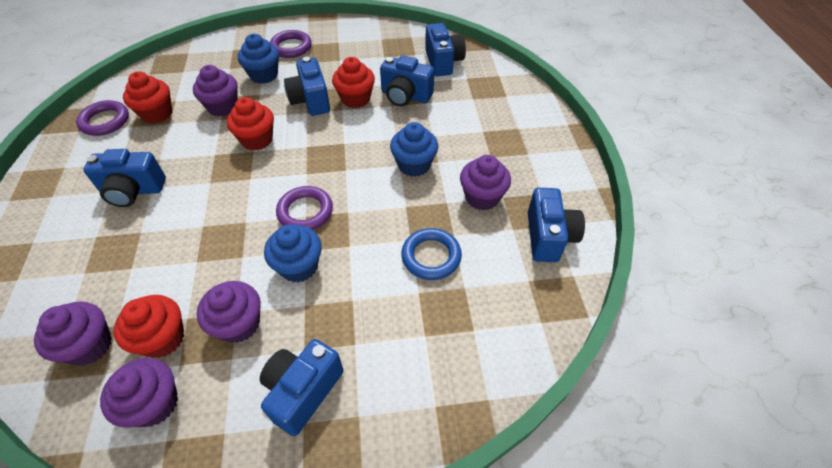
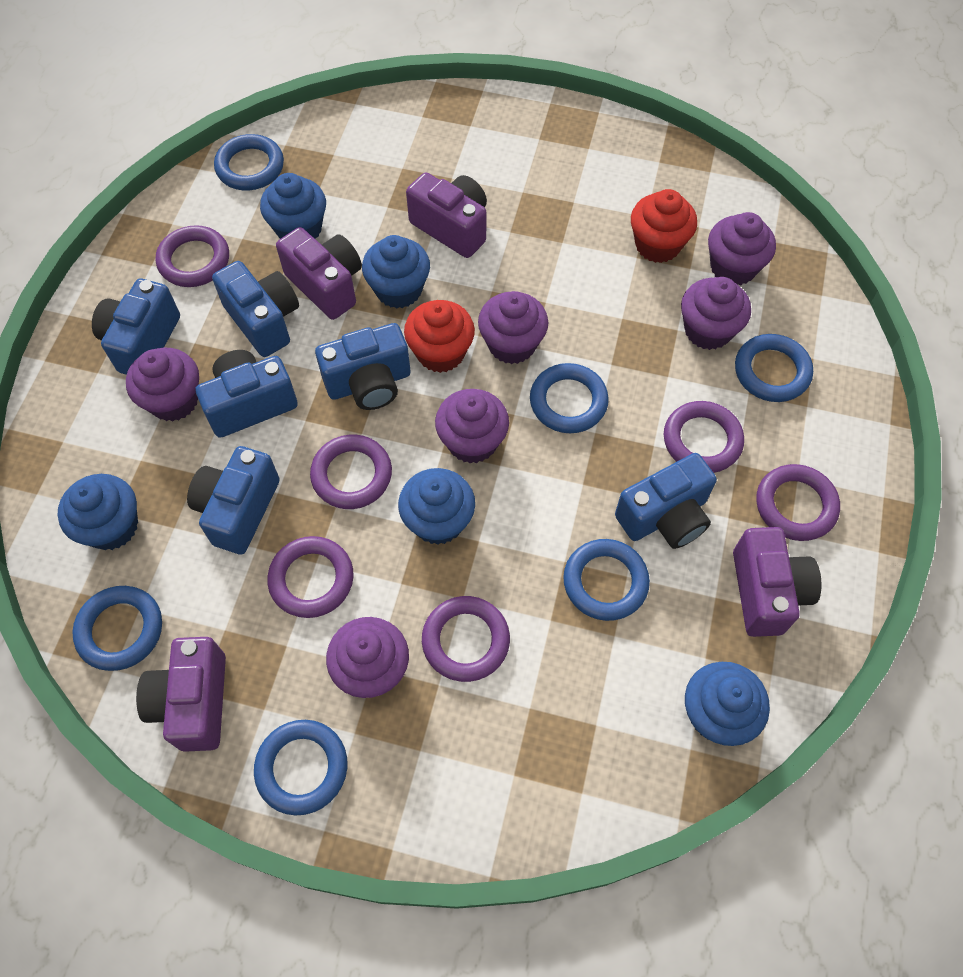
blue cupcake: 3 -> 5
blue ring: 1 -> 6
purple camera: 0 -> 4
purple cupcake: 5 -> 6
purple ring: 3 -> 6
red cupcake: 4 -> 2

